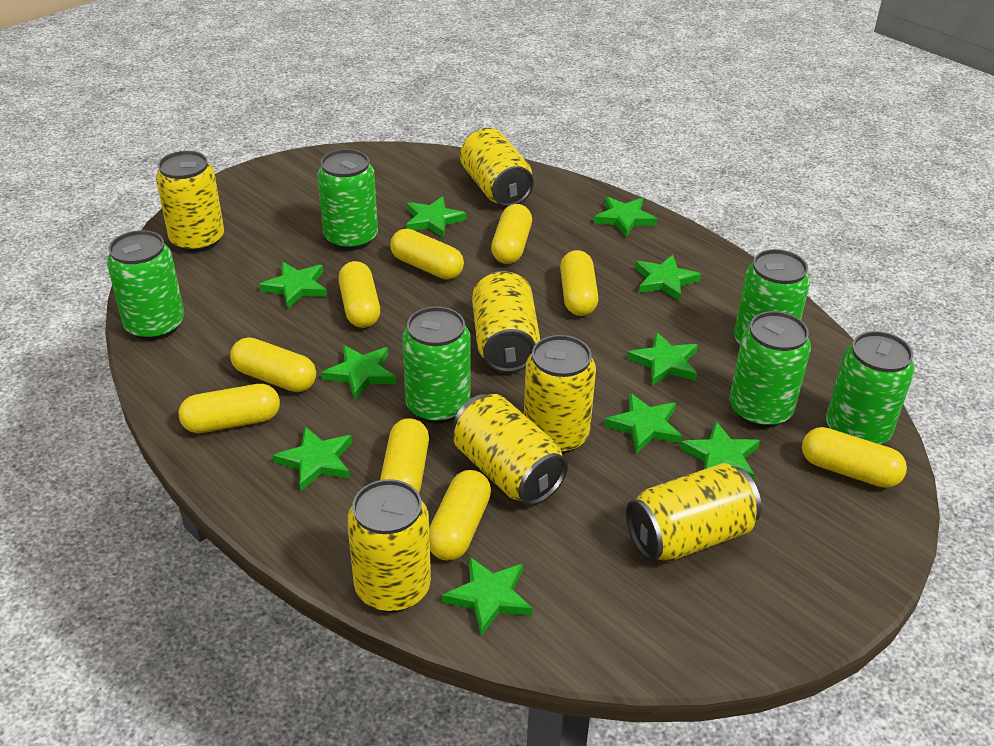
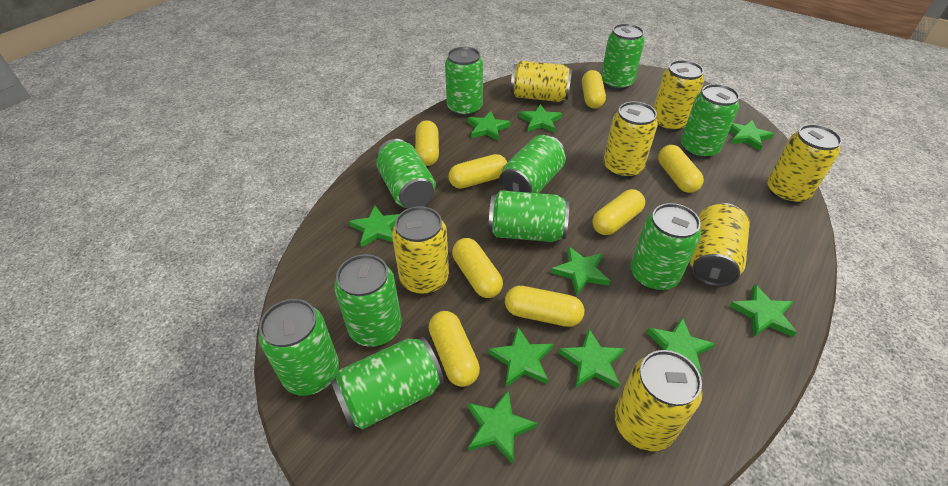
green can: 6 -> 10
yellow capsule: 9 -> 8

